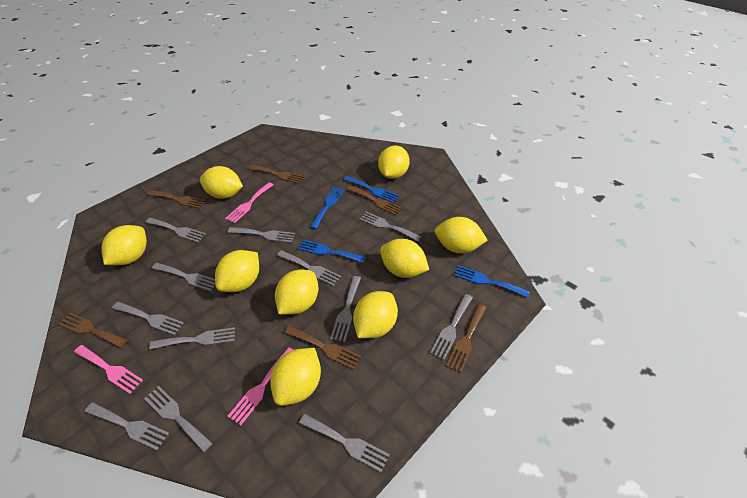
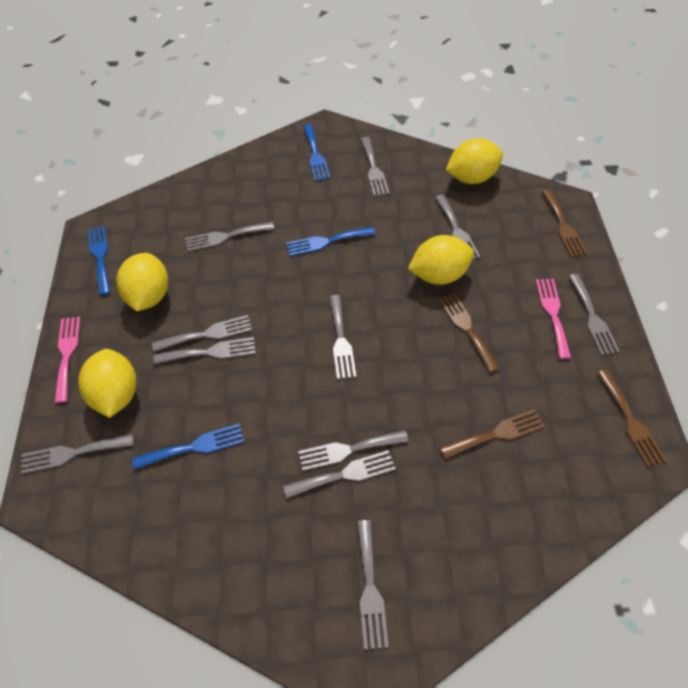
brown fork: 6 -> 4
grey fork: 12 -> 11
pink fork: 3 -> 2
yellow lemon: 9 -> 4

